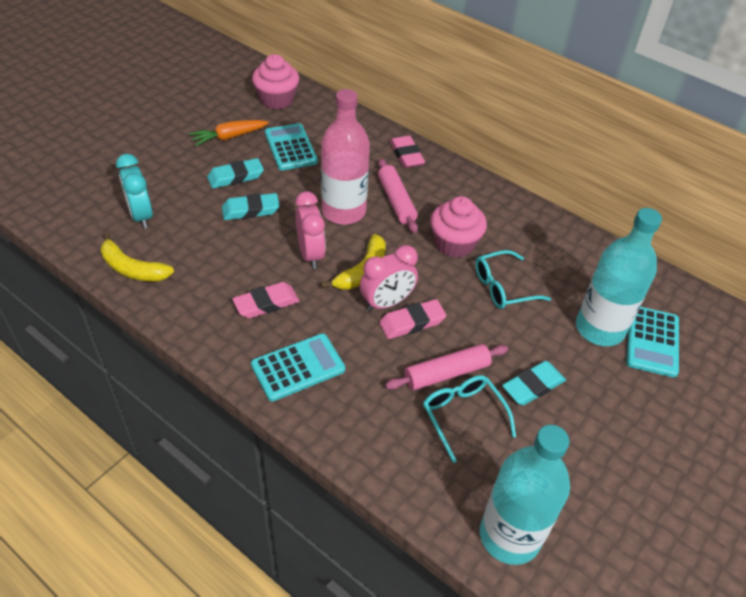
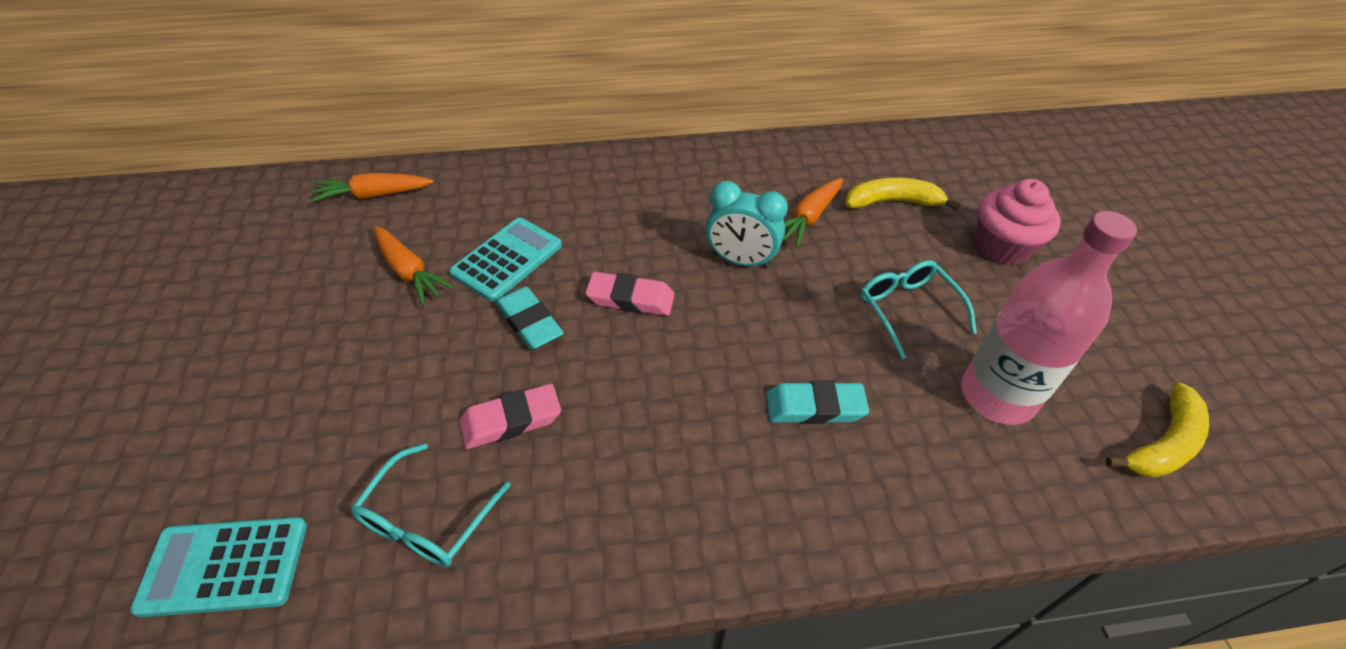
orange carrot: 1 -> 3
pink clock: 2 -> 0
pink cupcake: 2 -> 1
pink eraser: 3 -> 2
pink rolling pin: 2 -> 0
turquoise bottle: 2 -> 0
turquoise calculator: 3 -> 2
turquoise eraser: 3 -> 2

